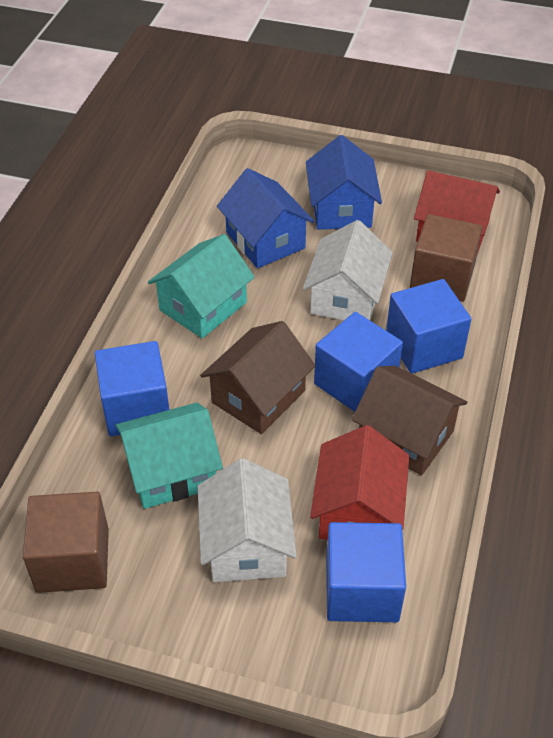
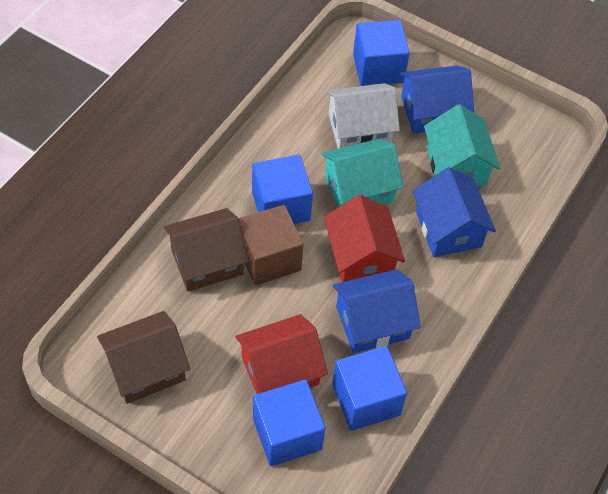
blue house: 2 -> 3
brown cube: 2 -> 1
white house: 2 -> 1

